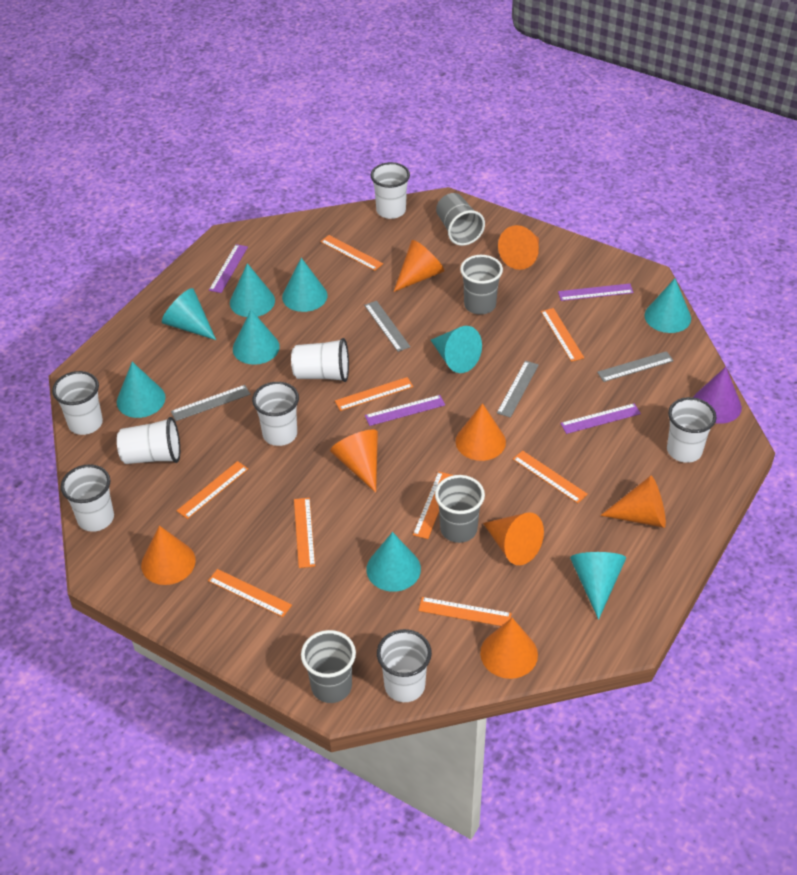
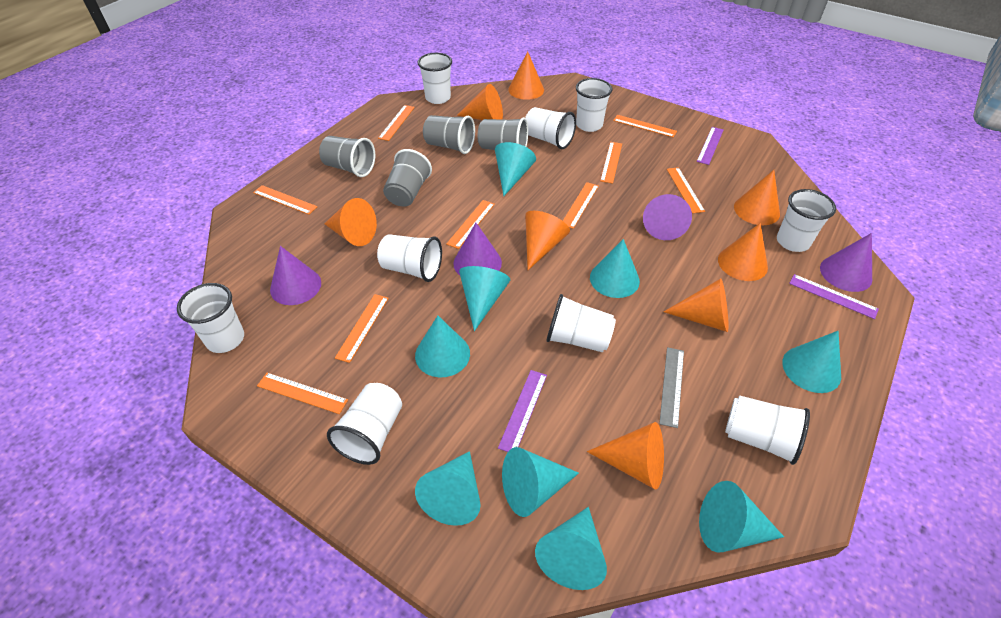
grey ruler: 4 -> 1
purple cone: 1 -> 4
purple ruler: 4 -> 3
white cup: 8 -> 9

